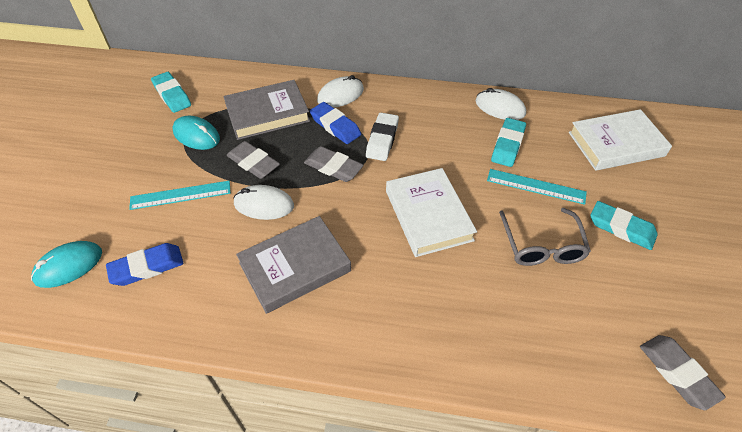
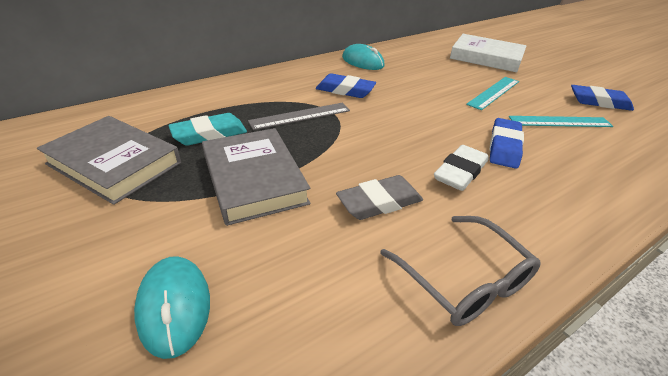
blue eraser: 2 -> 3
grey eraser: 3 -> 1
grey ruler: 0 -> 1
turquoise eraser: 3 -> 1
white book: 2 -> 1
white mouse: 3 -> 0

